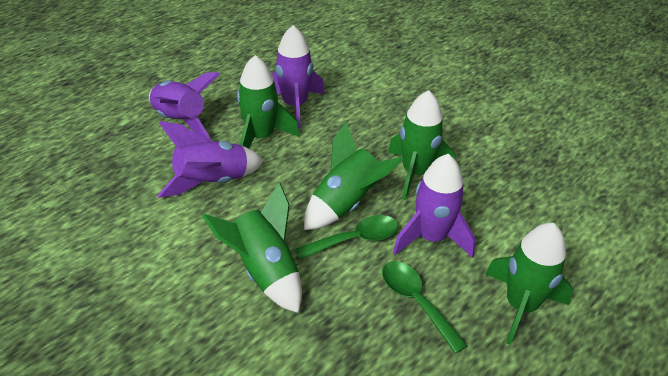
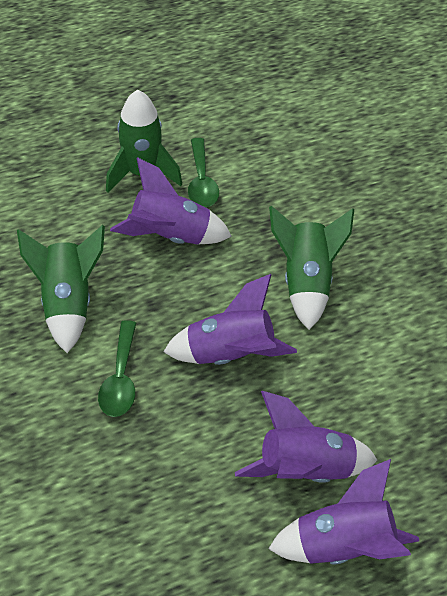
green rocket: 5 -> 3

